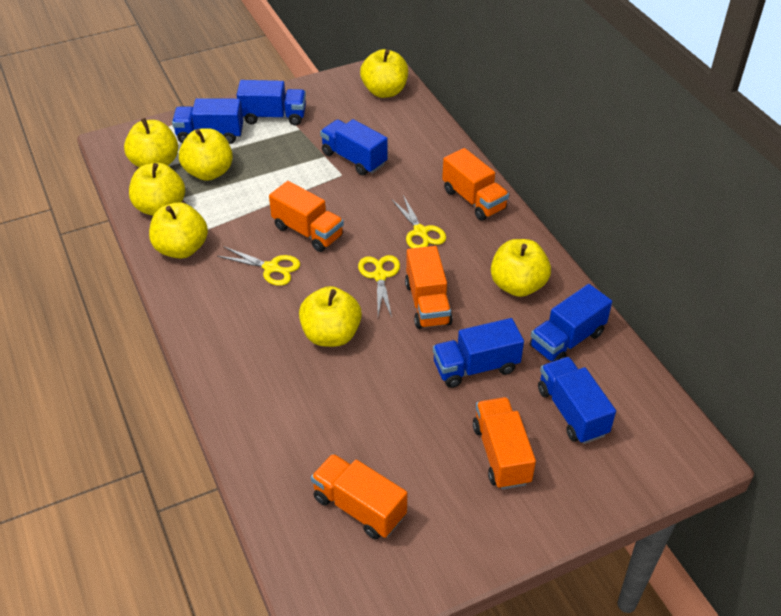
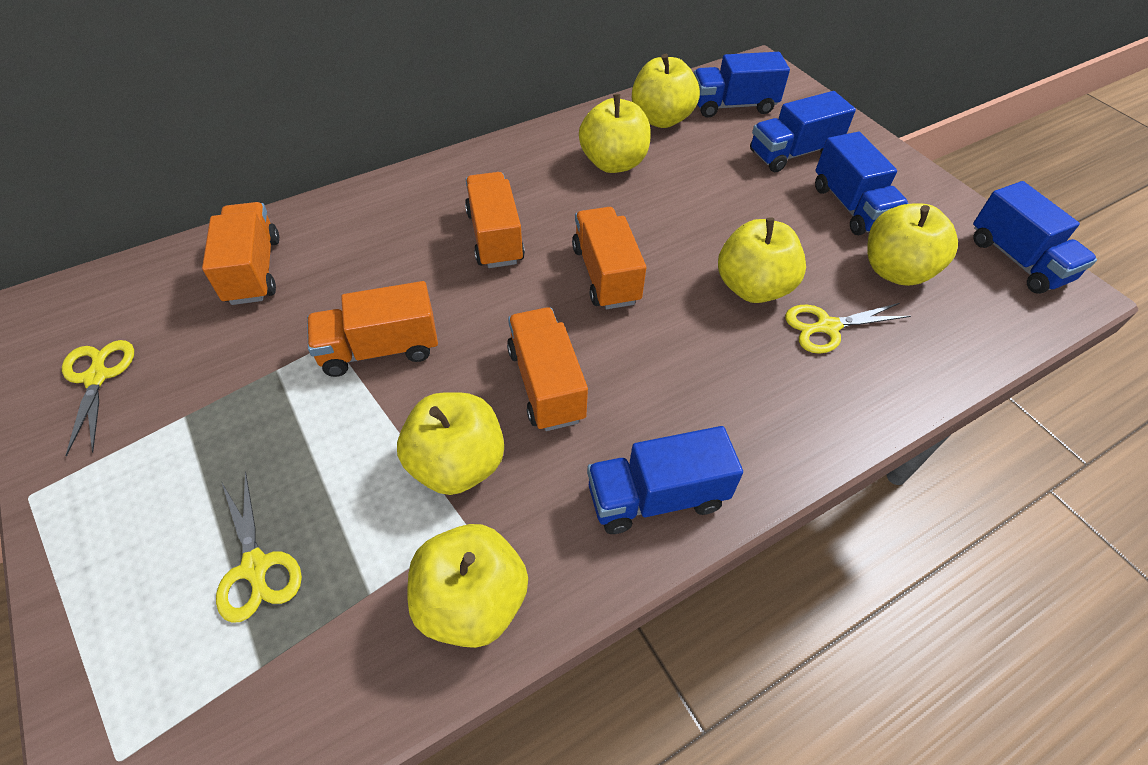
blue truck: 6 -> 5
yellow apple: 7 -> 6

